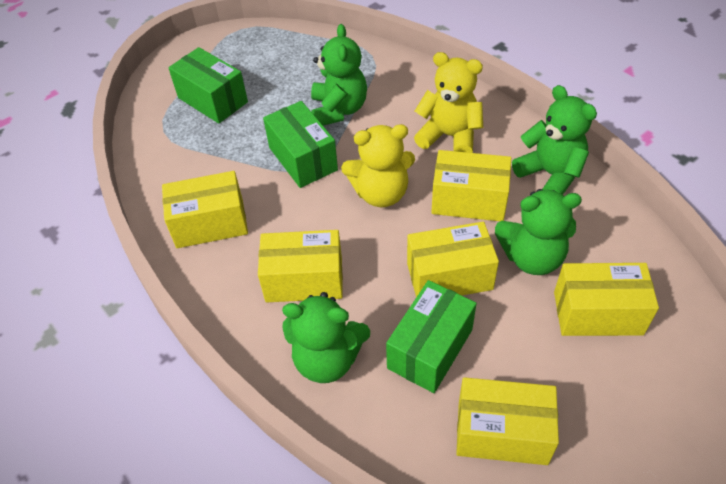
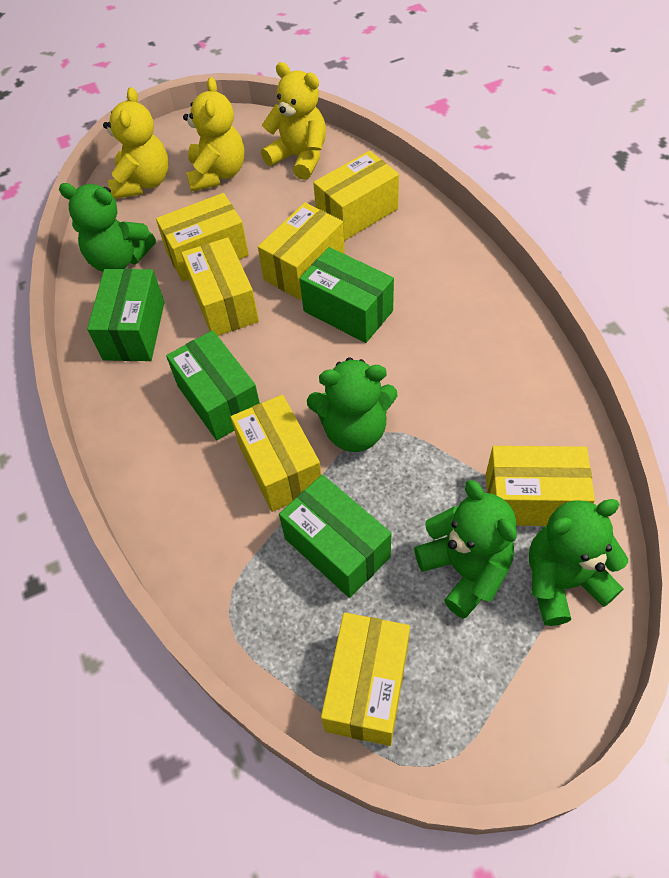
green box: 3 -> 4
yellow box: 6 -> 7
yellow teddy bear: 2 -> 3

